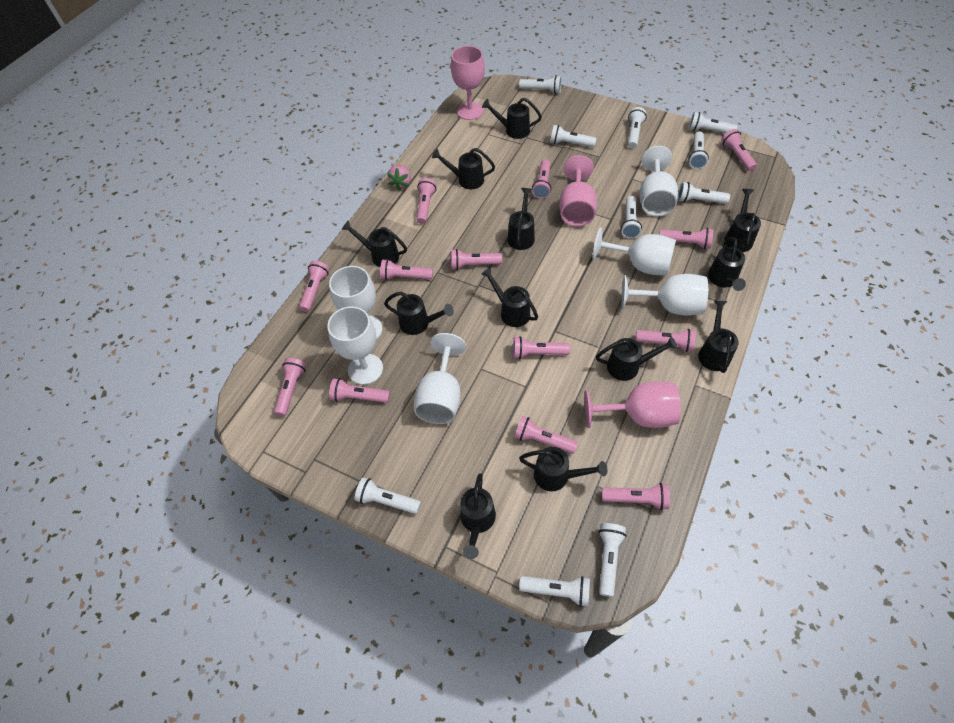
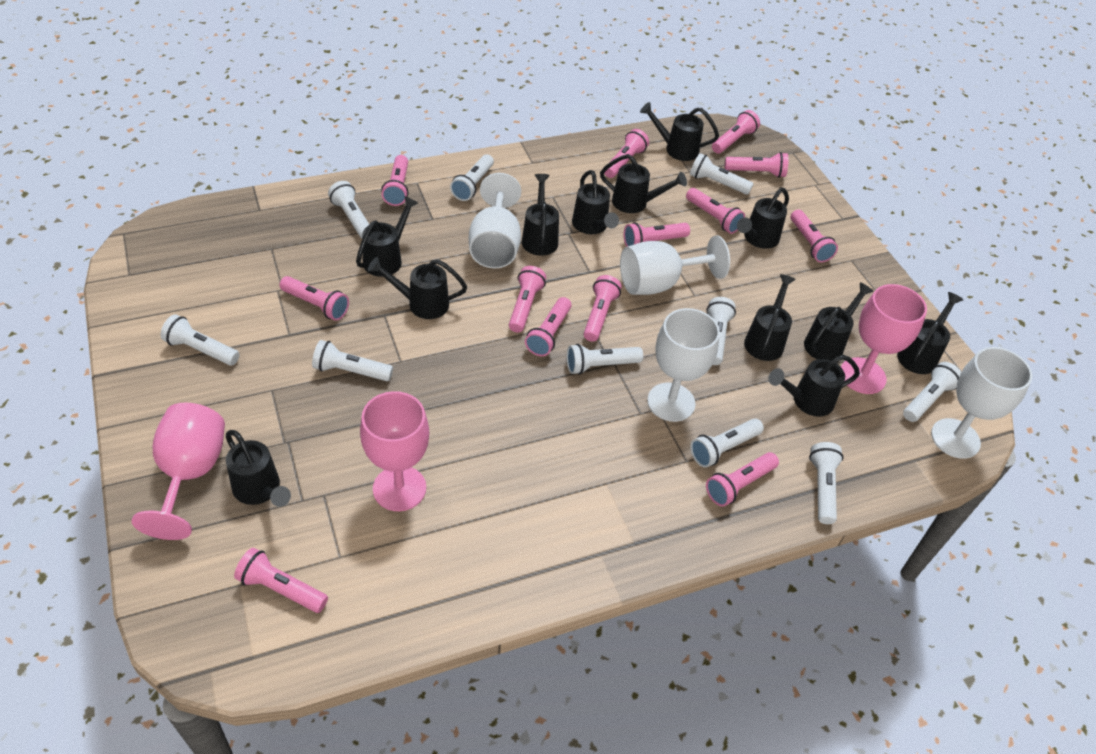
pink strawberry: 1 -> 0
white goblet: 6 -> 4

